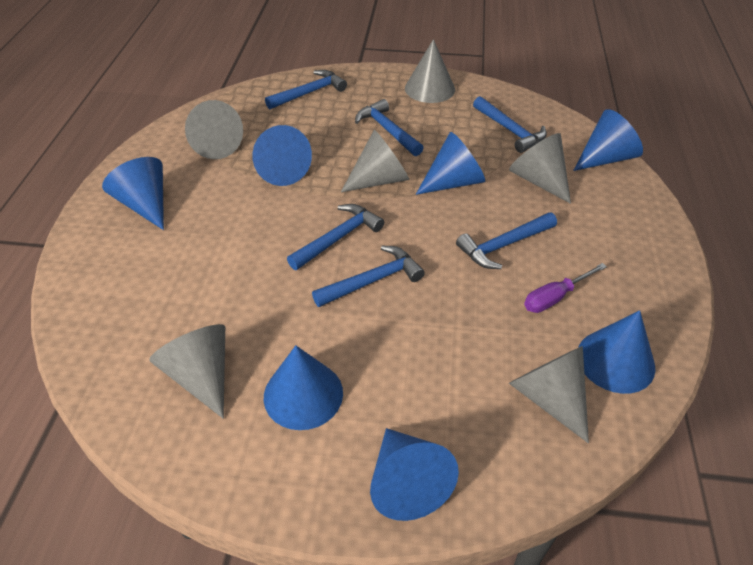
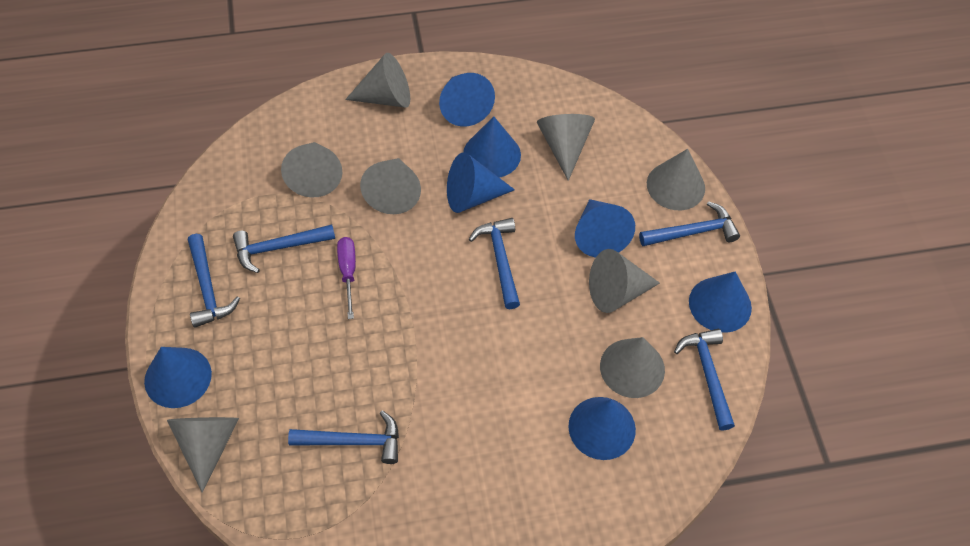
grey cone: 6 -> 8

